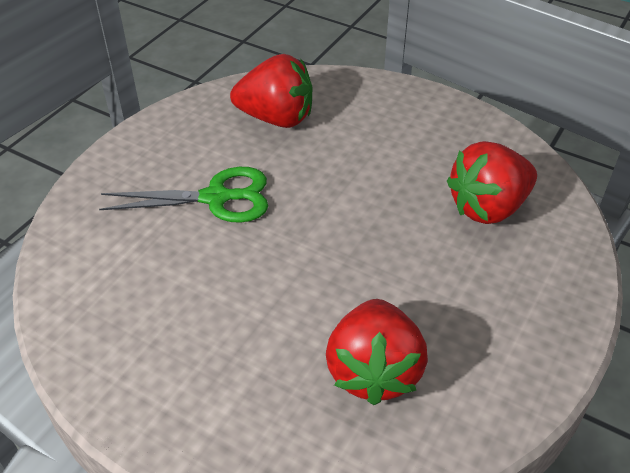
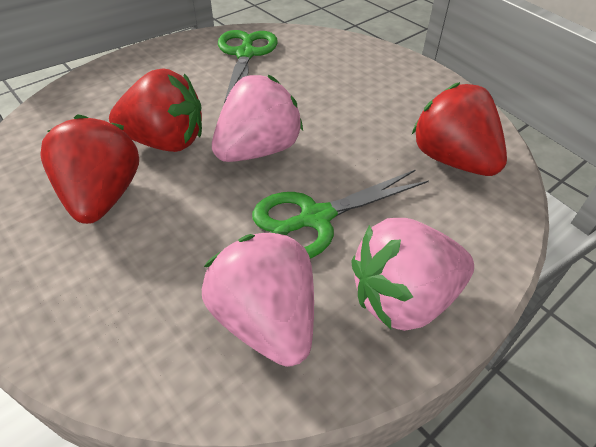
green scissors: 1 -> 2
pink strawberry: 0 -> 3

